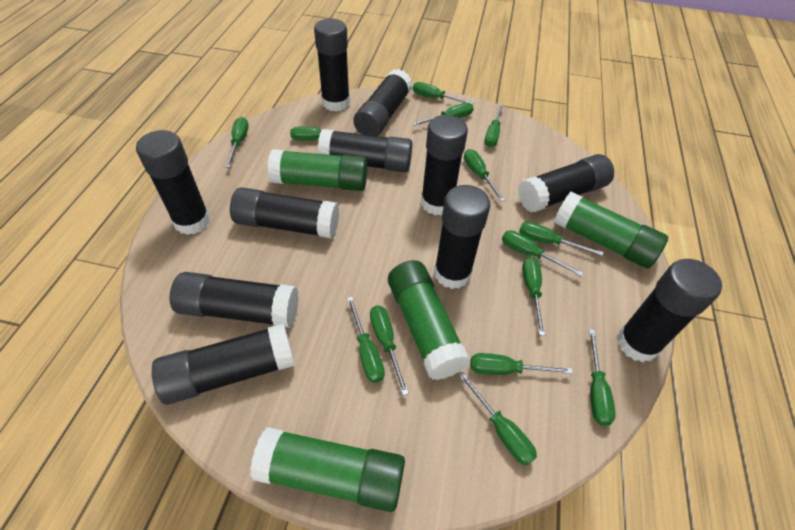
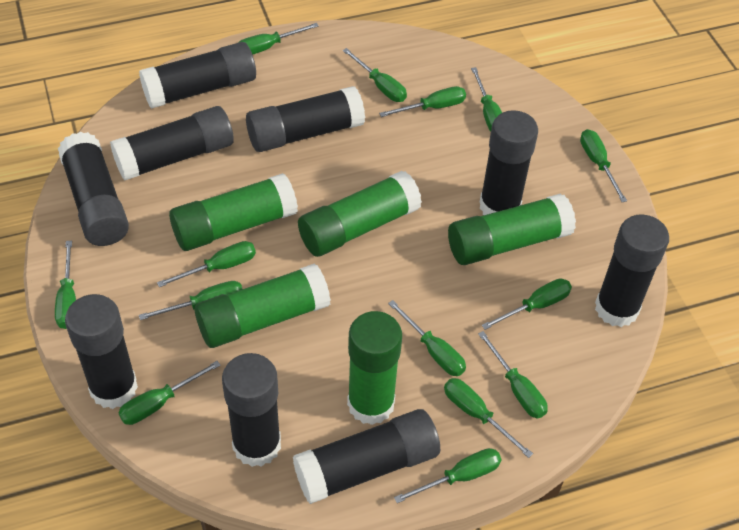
black glue stick: 11 -> 9
green glue stick: 4 -> 5

